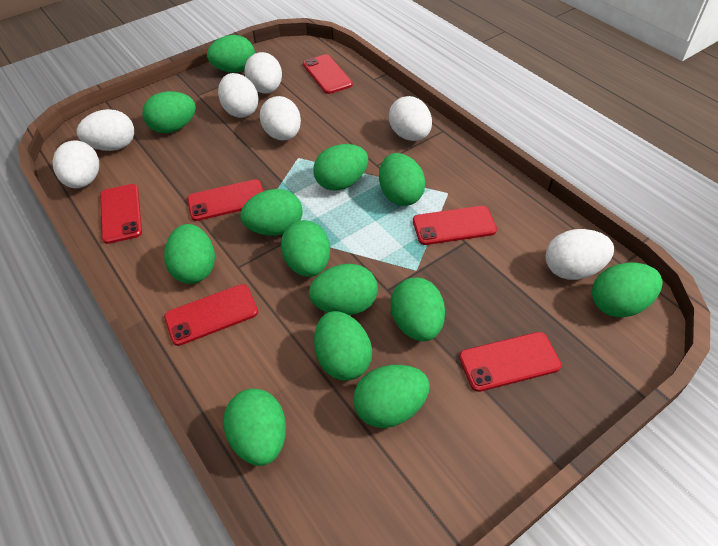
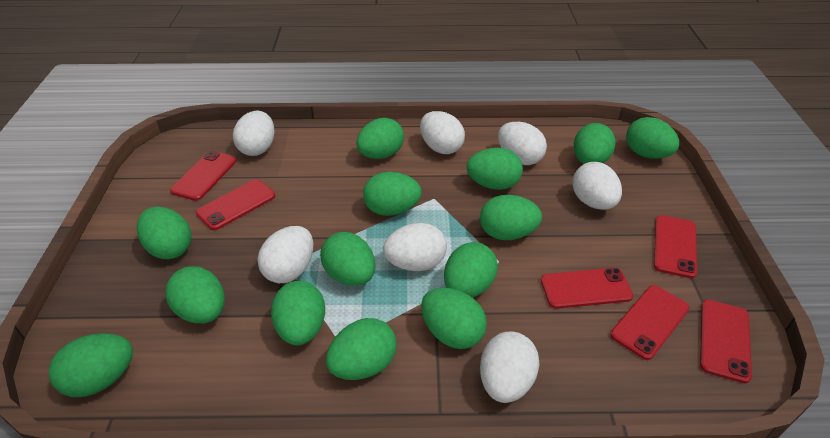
green egg: 13 -> 14

